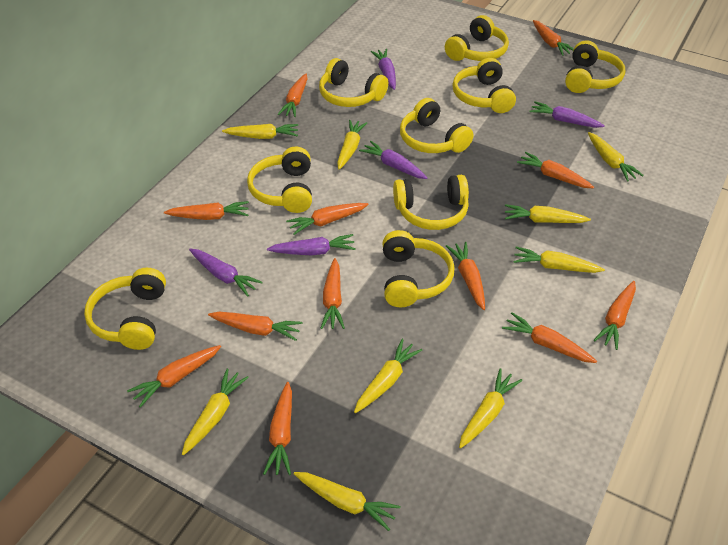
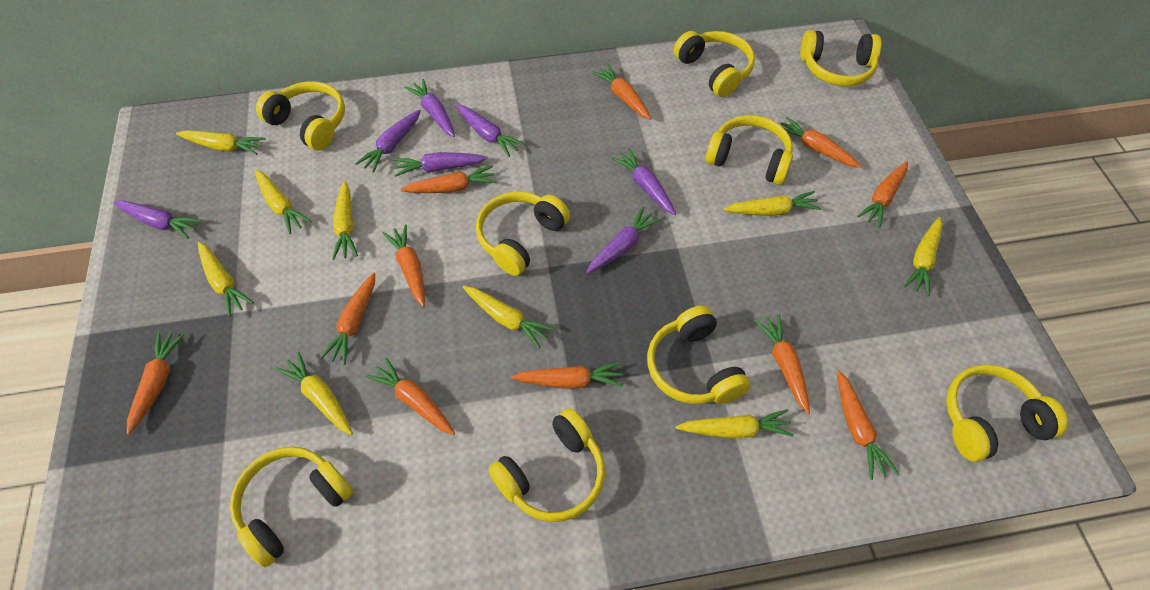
orange carrot: 12 -> 11
purple carrot: 5 -> 7

